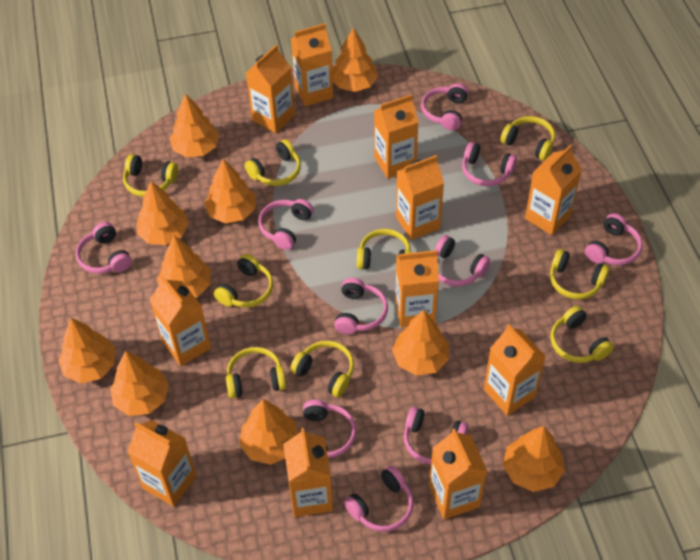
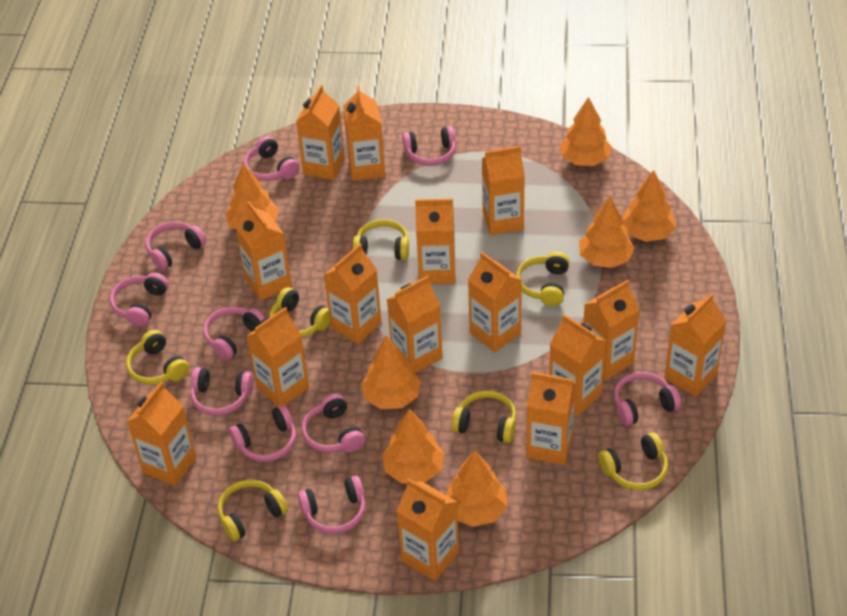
orange carton: 11 -> 15
orange tree: 10 -> 7
yellow headphones: 9 -> 7

